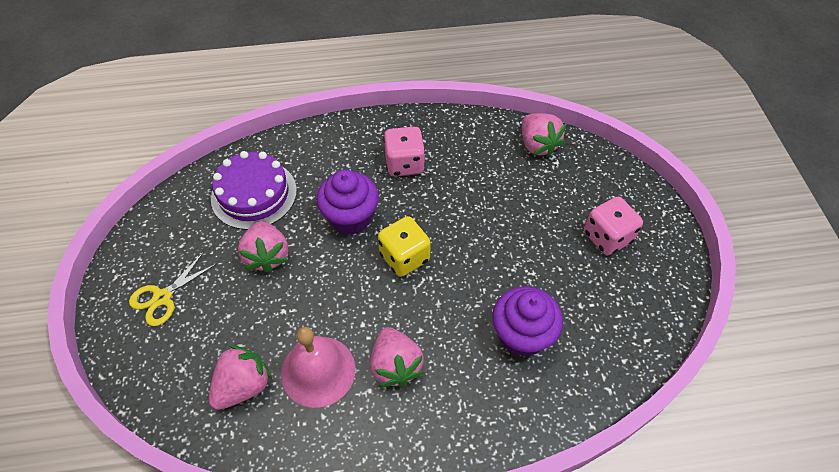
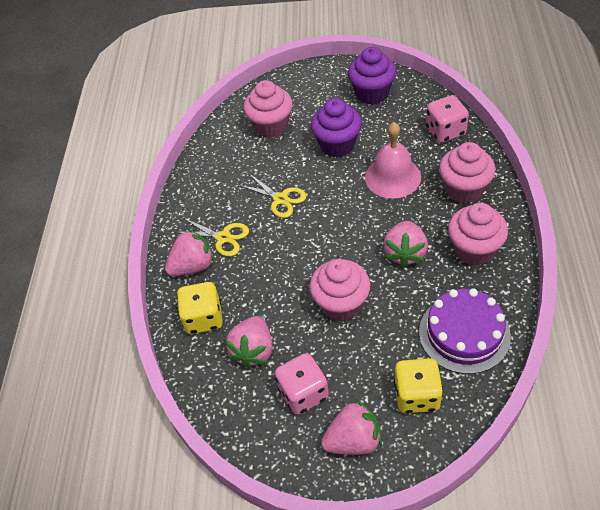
pink cupcake: 0 -> 4
yellow dice: 1 -> 2
yellow scissors: 1 -> 2

